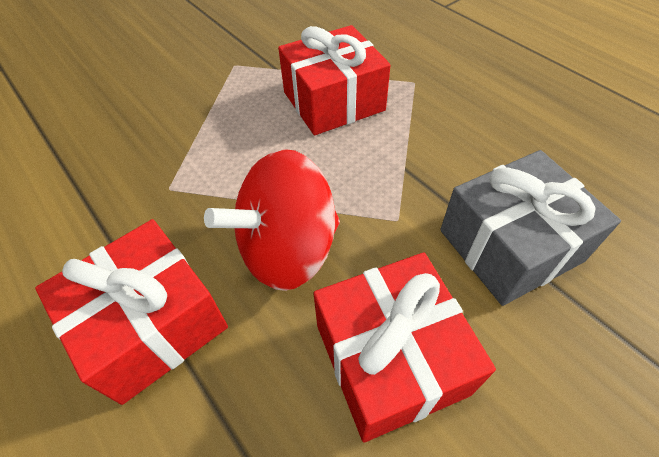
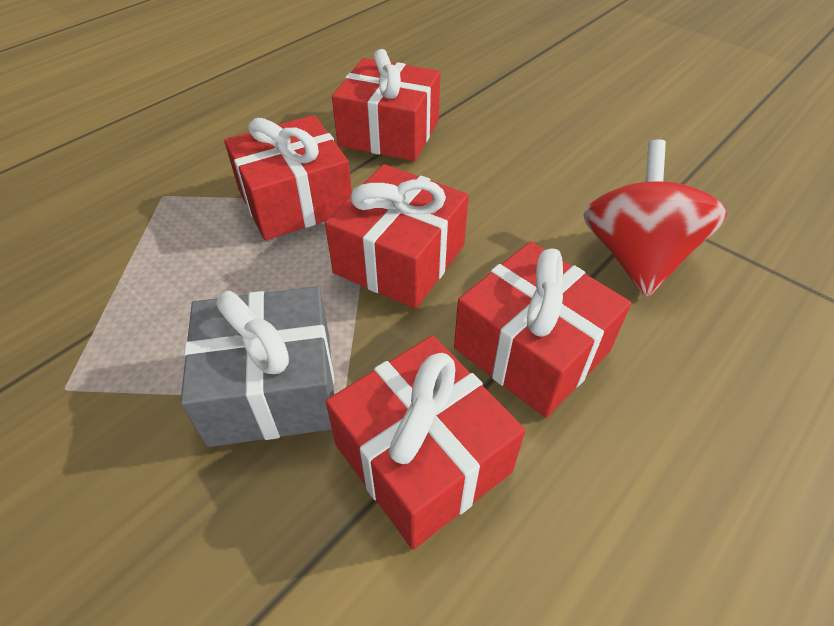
red gift: 3 -> 5

